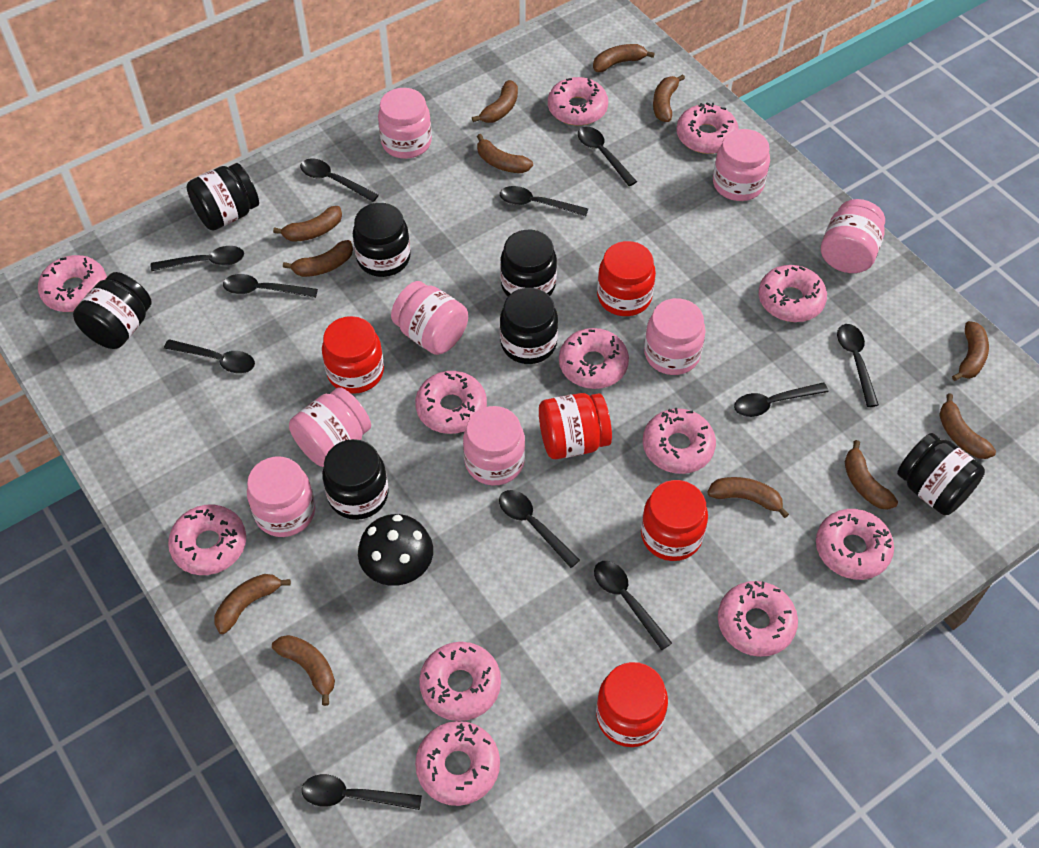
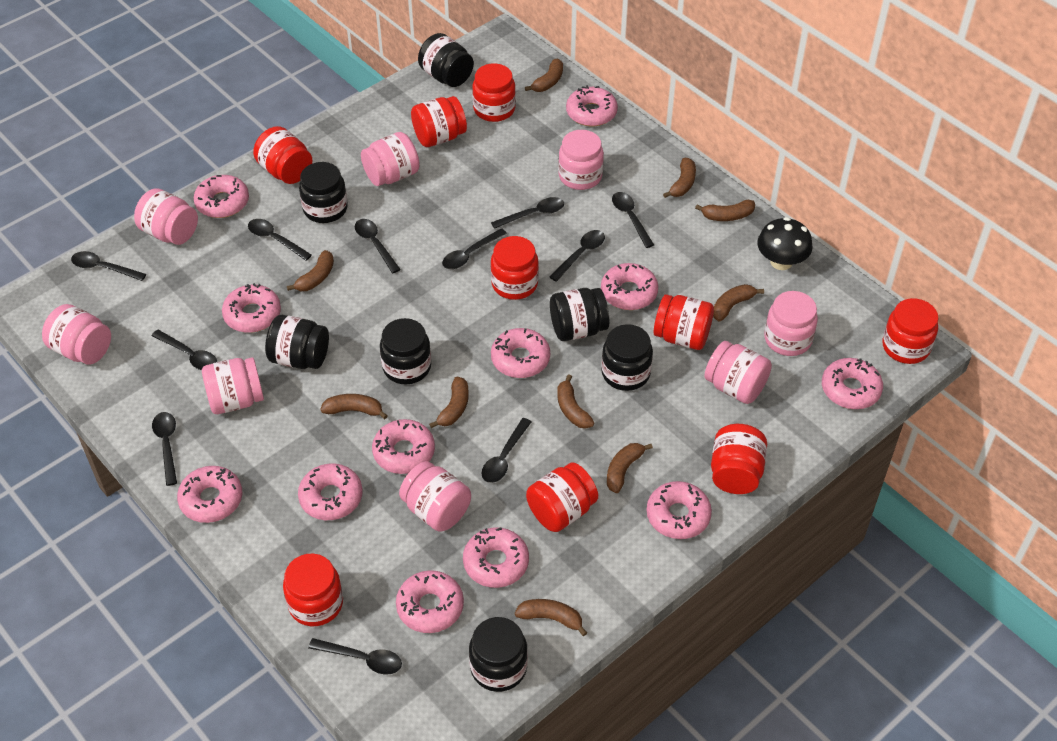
brown banana: 12 -> 10
red jar: 5 -> 9

